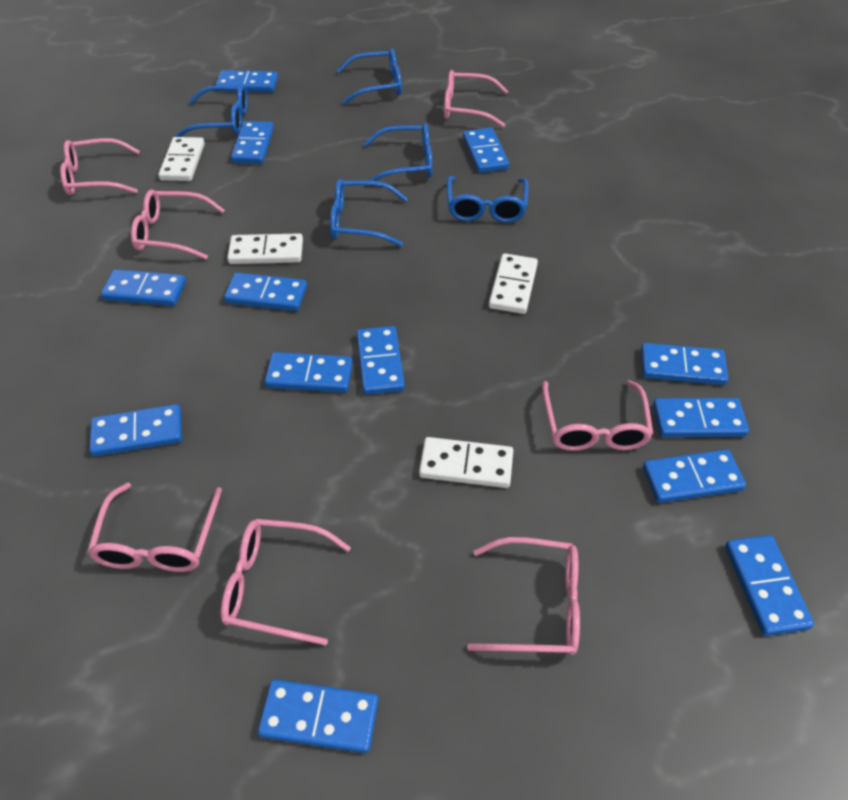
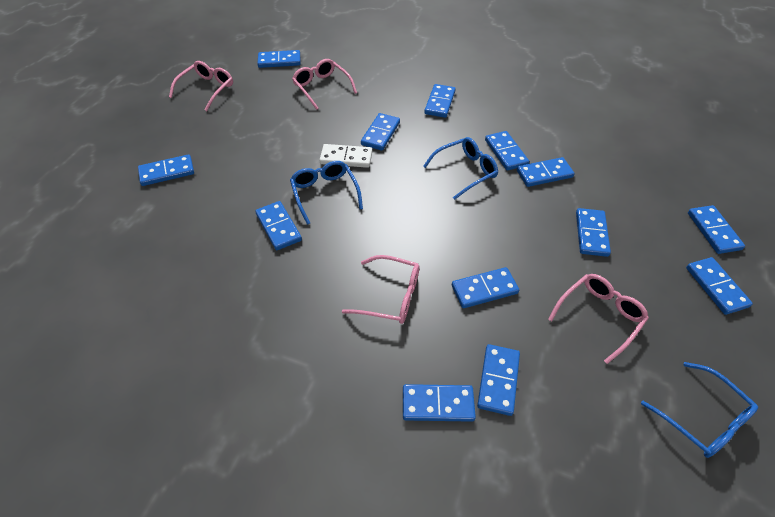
blue glasses: 5 -> 3
pink glasses: 7 -> 4
white domino: 4 -> 1

